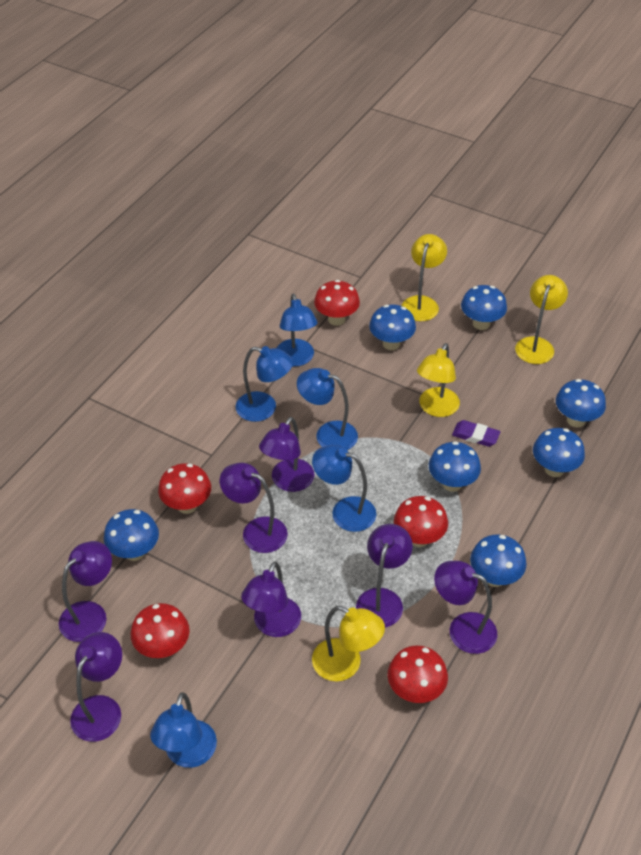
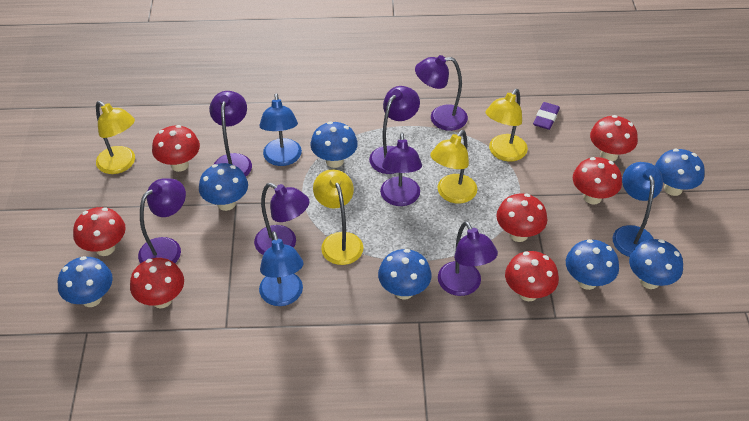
blue lamp: 5 -> 3
red mushroom: 5 -> 7

